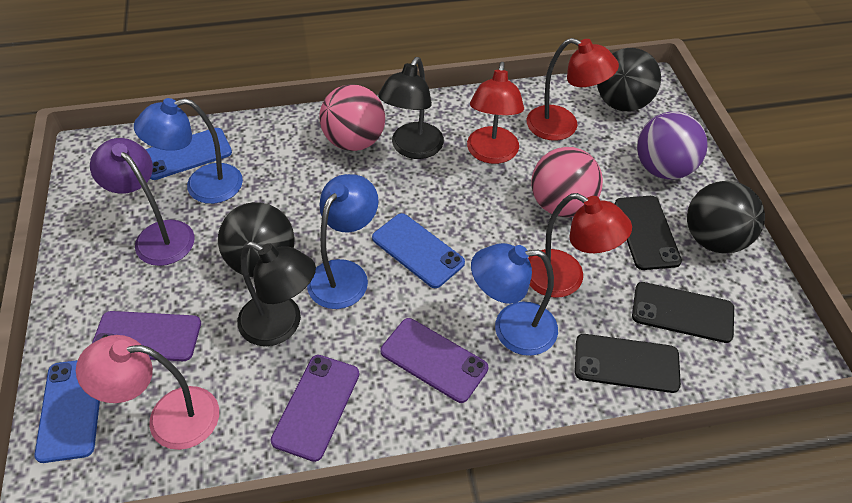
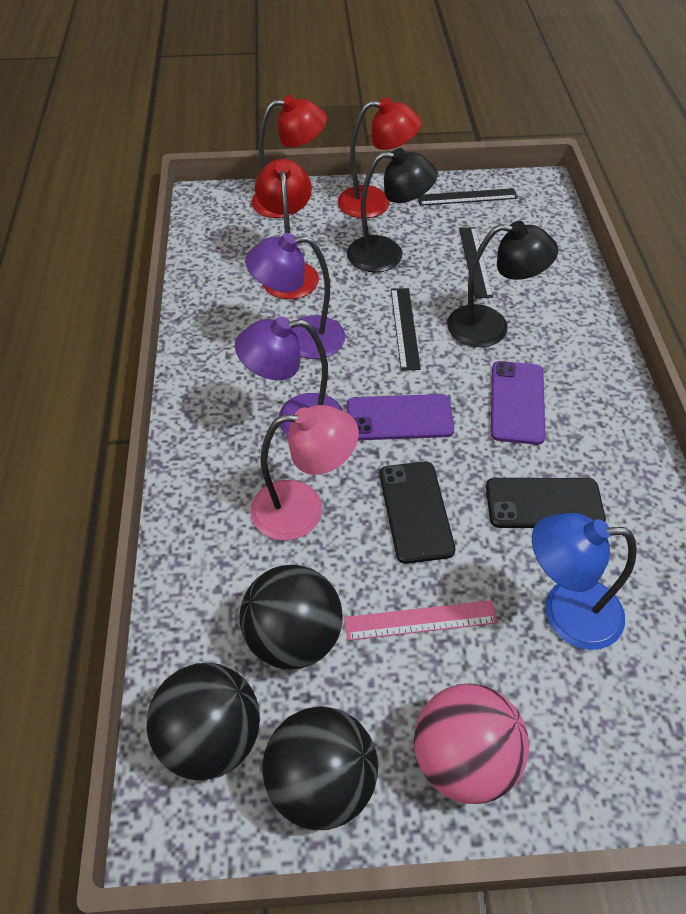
black phone: 3 -> 2
black ruler: 0 -> 3
blue lamp: 3 -> 1
blue phone: 3 -> 0
pink ball: 2 -> 1
pink ruler: 0 -> 1
purple ball: 1 -> 0
purple lamp: 1 -> 2
purple phone: 3 -> 2

